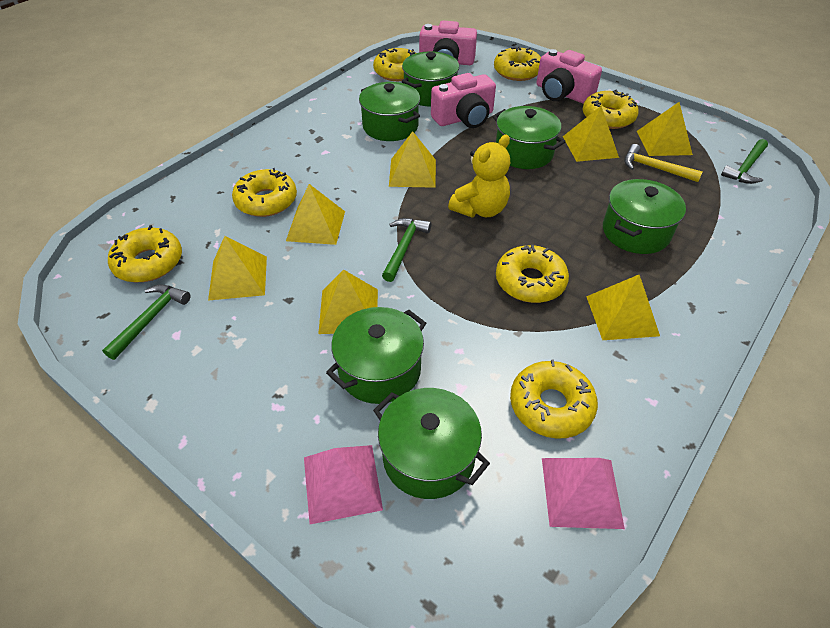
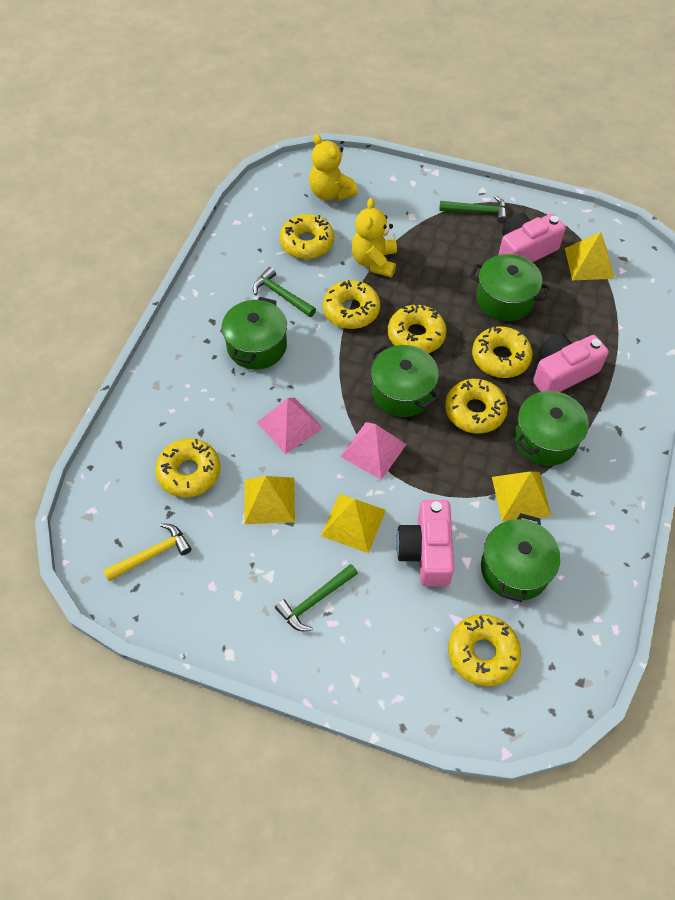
green pot: 6 -> 5
yellow pyramid: 7 -> 4
yellow teddy bear: 1 -> 2

